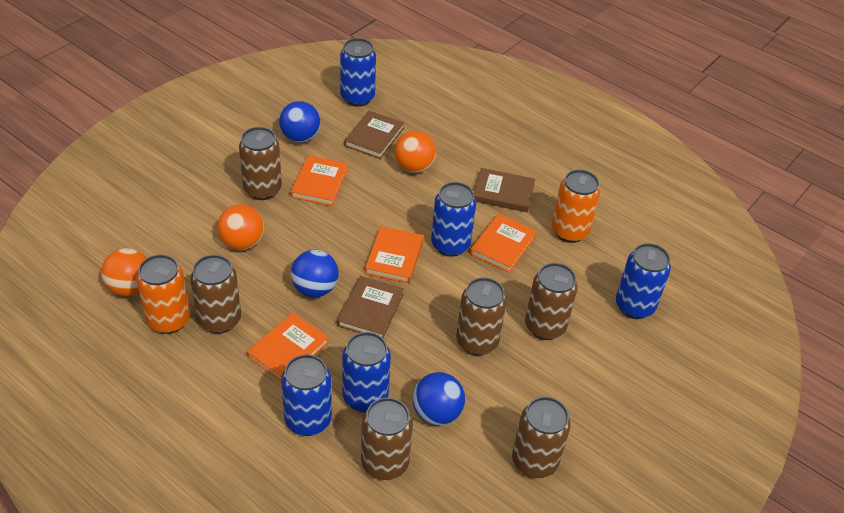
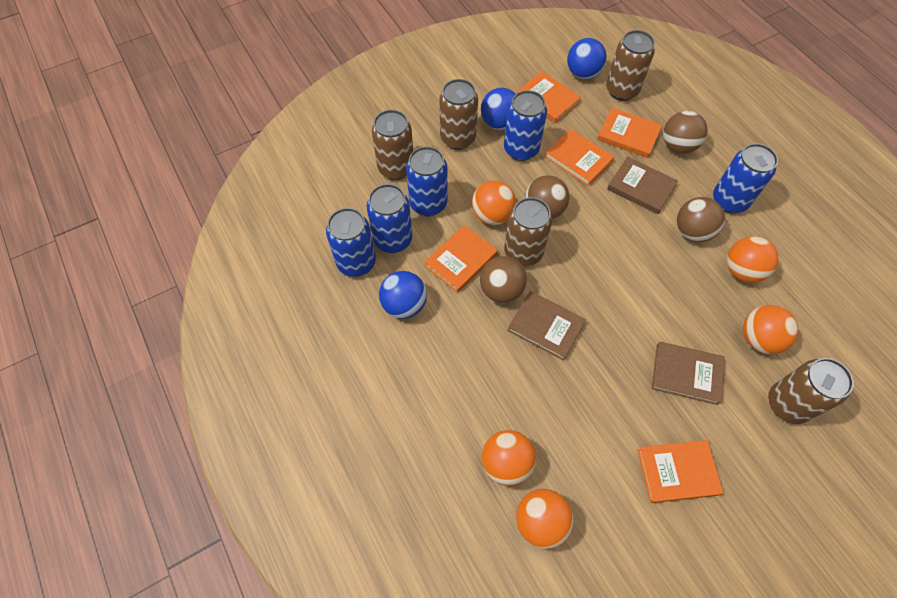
brown ball: 0 -> 4
brown can: 6 -> 5
orange ball: 3 -> 5
orange book: 4 -> 5
orange can: 2 -> 0

